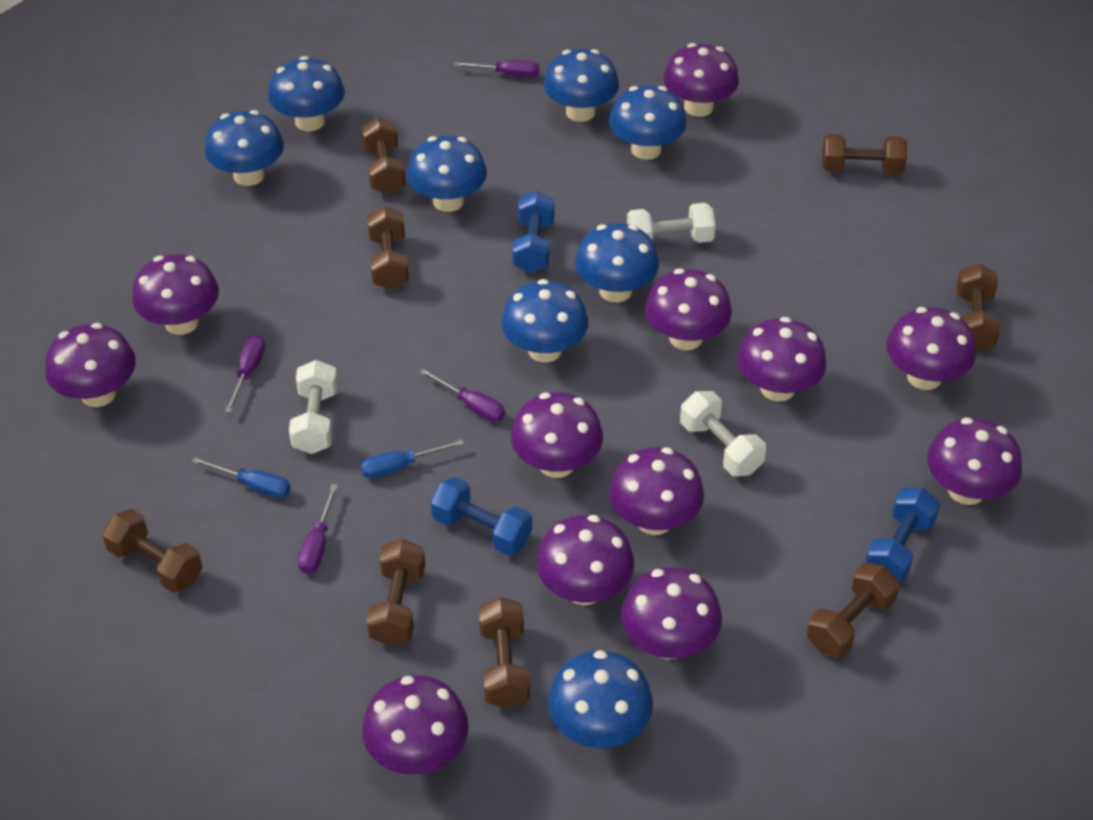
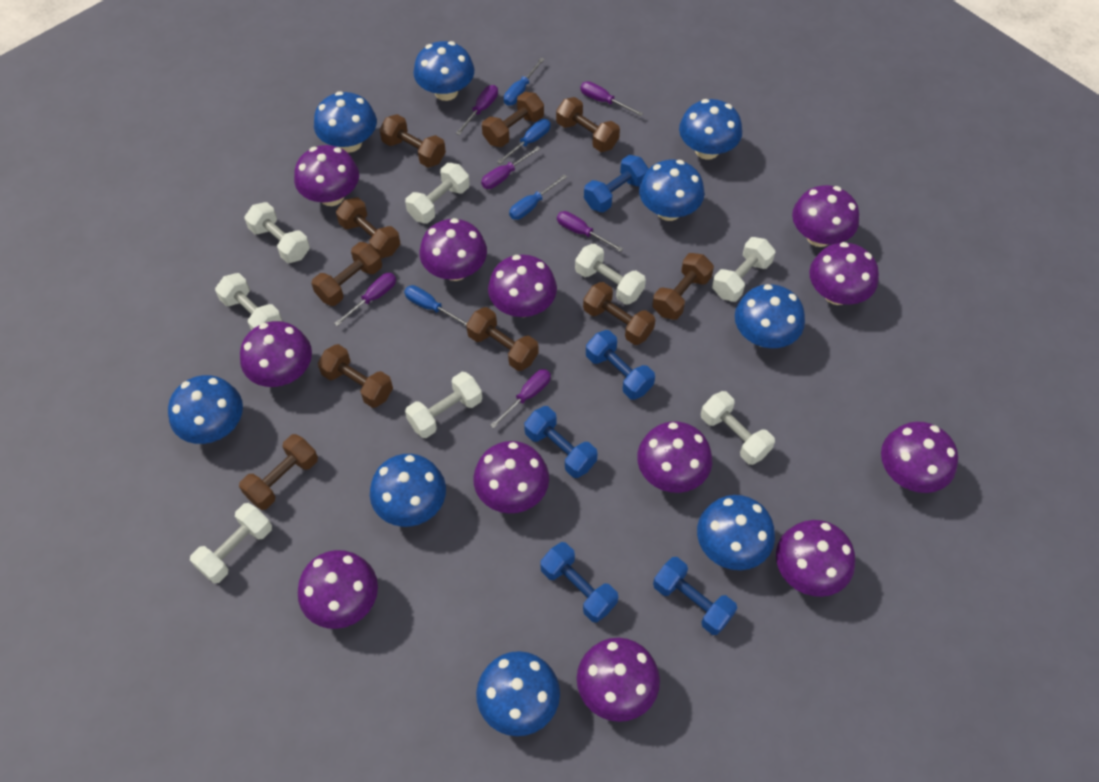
blue dumbbell: 3 -> 5
blue mushroom: 8 -> 9
blue screwdriver: 2 -> 4
brown dumbbell: 8 -> 10
purple screwdriver: 4 -> 6
white dumbbell: 3 -> 8

